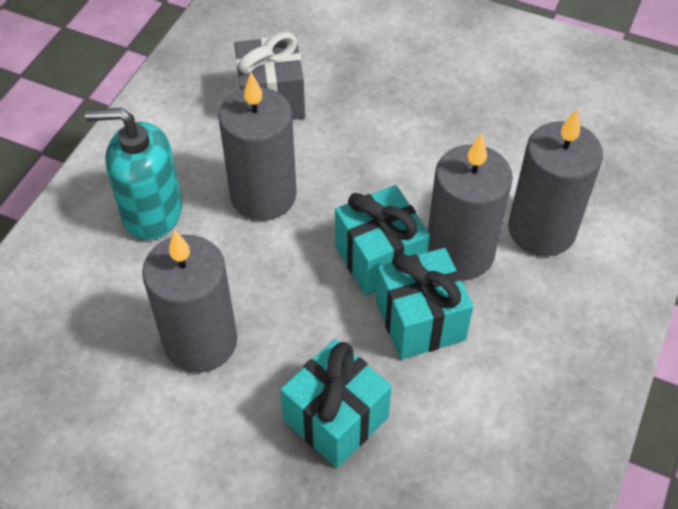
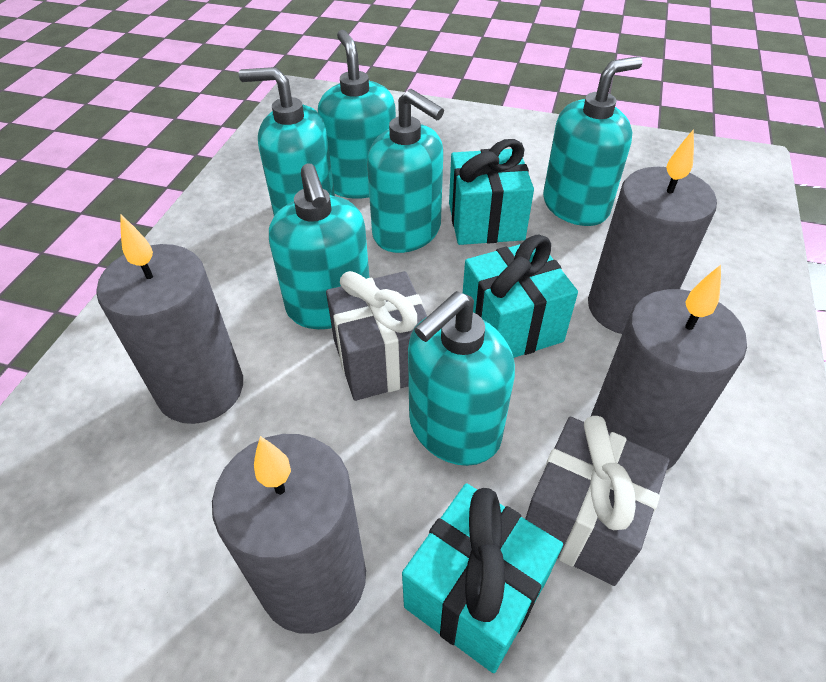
grey gift: 1 -> 2
turquoise soap dispenser: 1 -> 6

